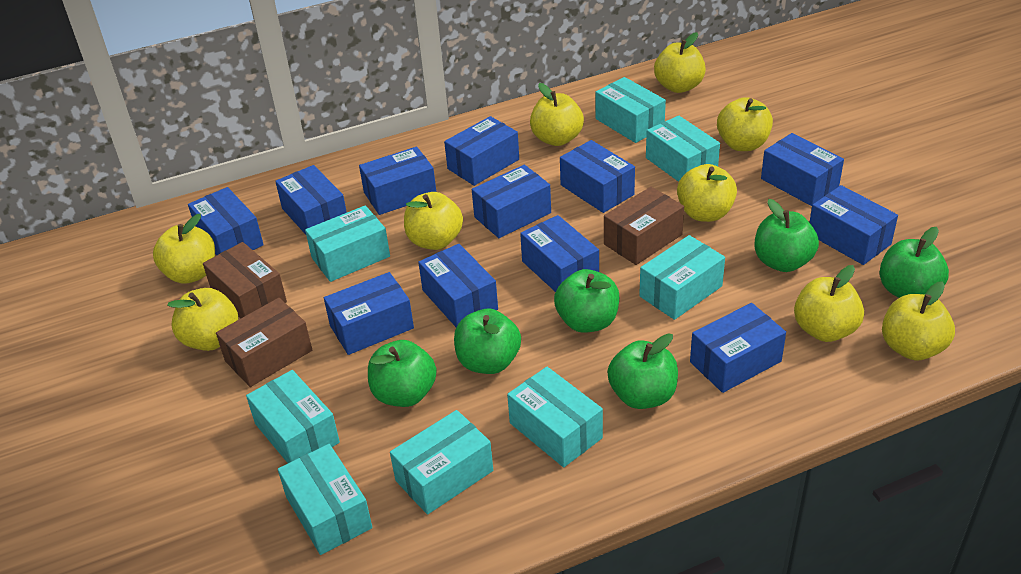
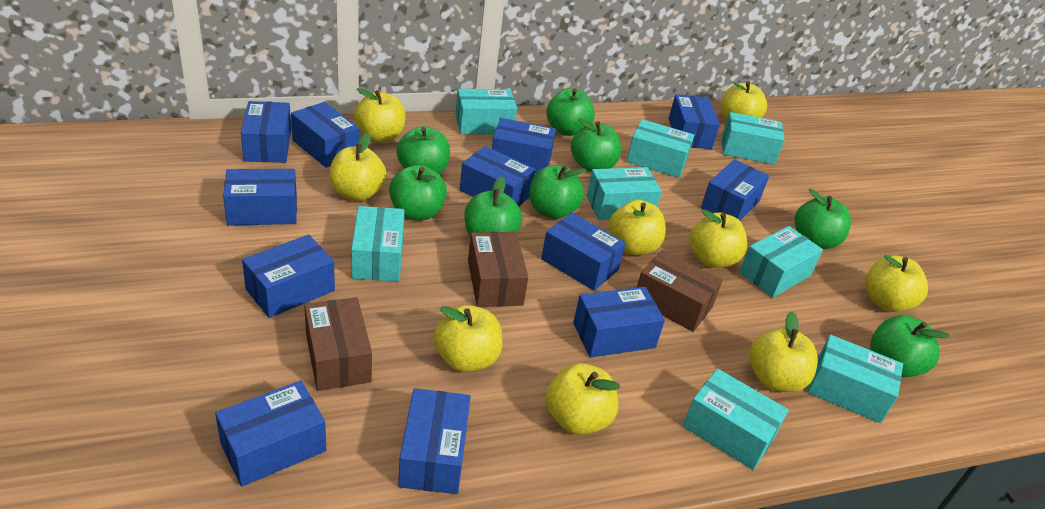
green apple: 6 -> 8

